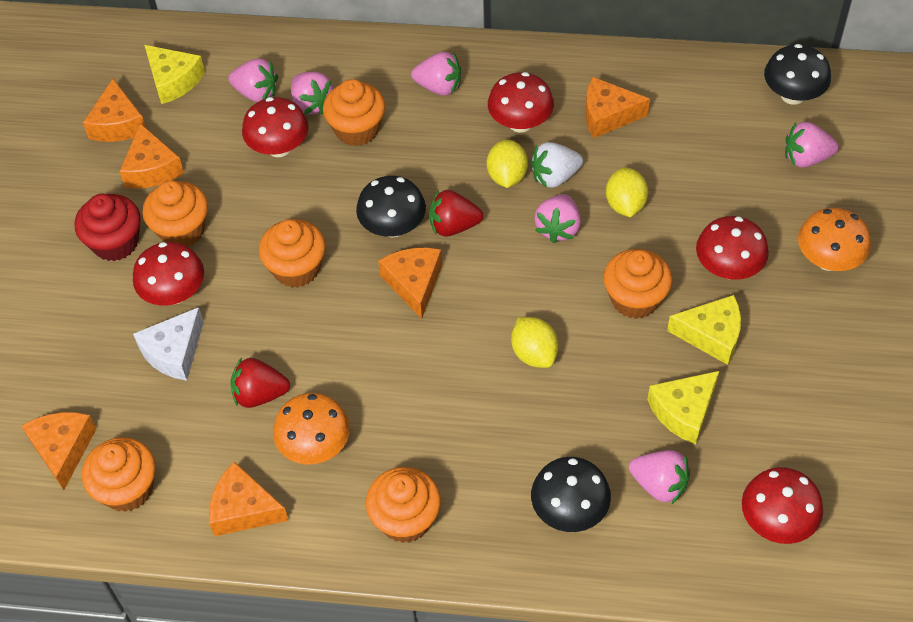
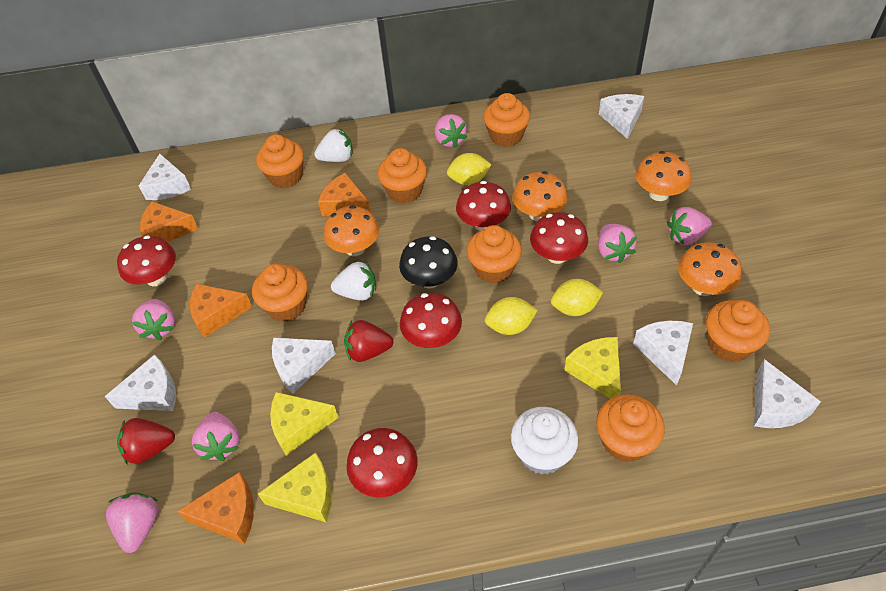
black mushroom: 3 -> 1
orange cheese: 6 -> 4
orange cupcake: 6 -> 7
orange mushroom: 2 -> 4
red cupcake: 1 -> 0
white cheese: 1 -> 6
white cupcake: 0 -> 1
white strawberry: 1 -> 2

